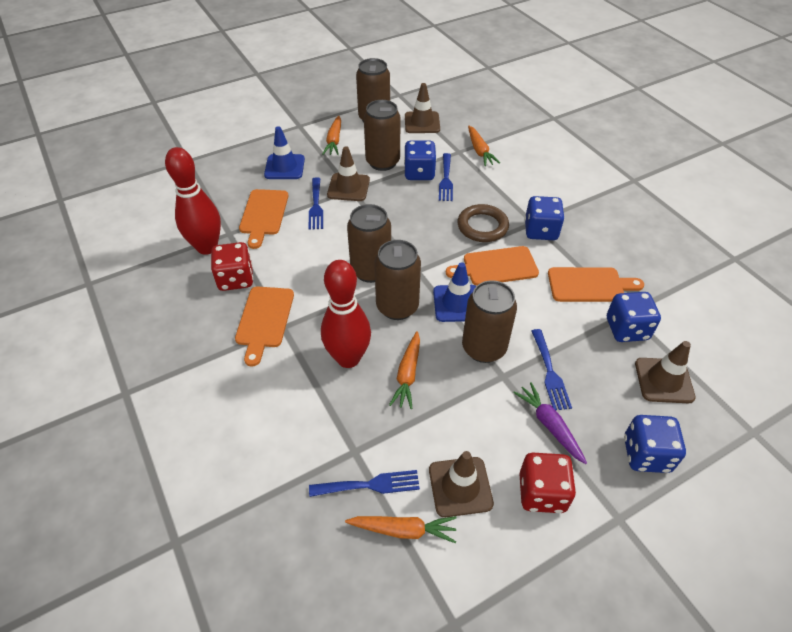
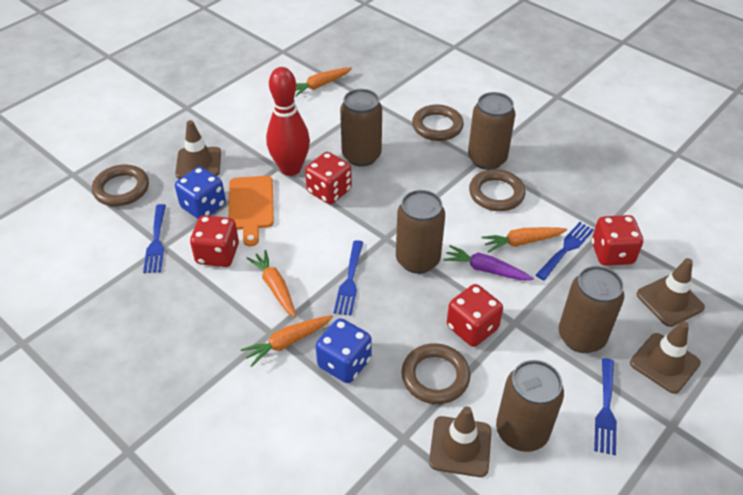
blue dice: 4 -> 2
blue traffic cone: 2 -> 0
brown ring: 1 -> 4
orange cutting board: 4 -> 1
red bowling pin: 2 -> 1
red dice: 2 -> 4

